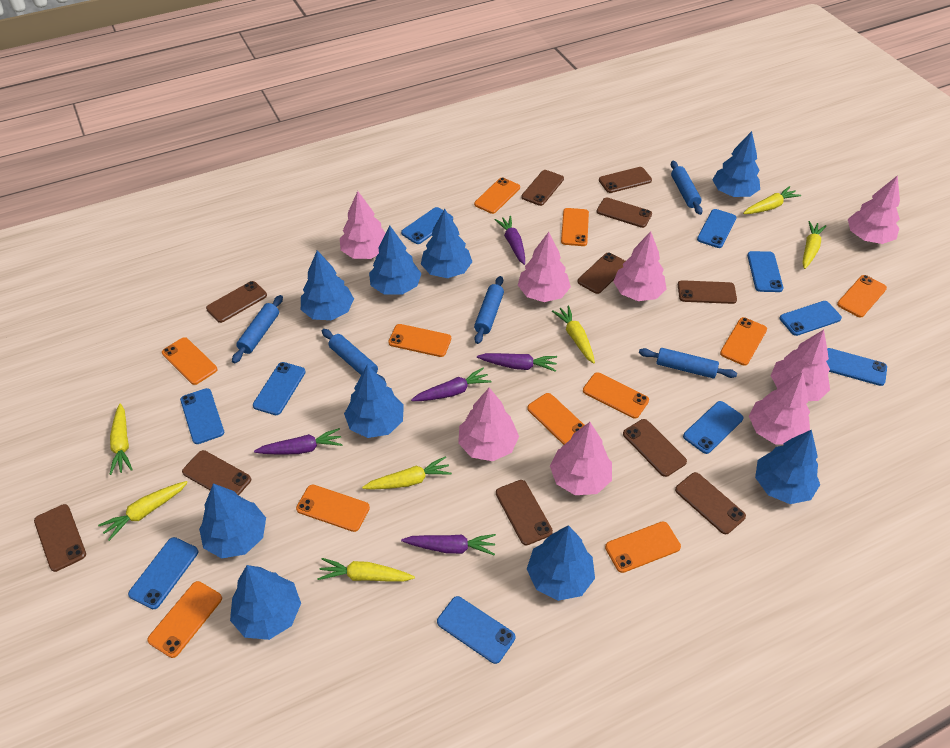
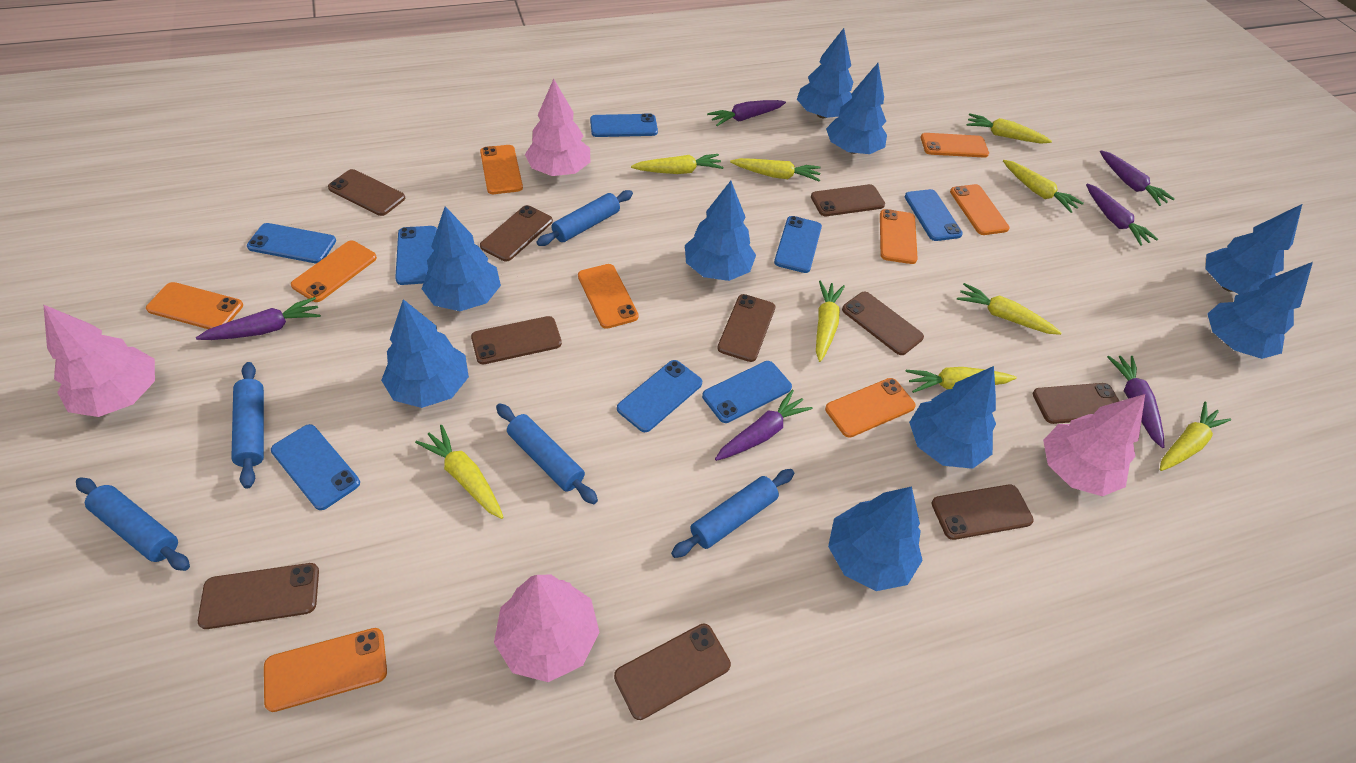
blue phone: 10 -> 8
brown phone: 11 -> 10
orange phone: 11 -> 9
pink tree: 8 -> 4
purple carrot: 5 -> 6
yellow carrot: 7 -> 9

